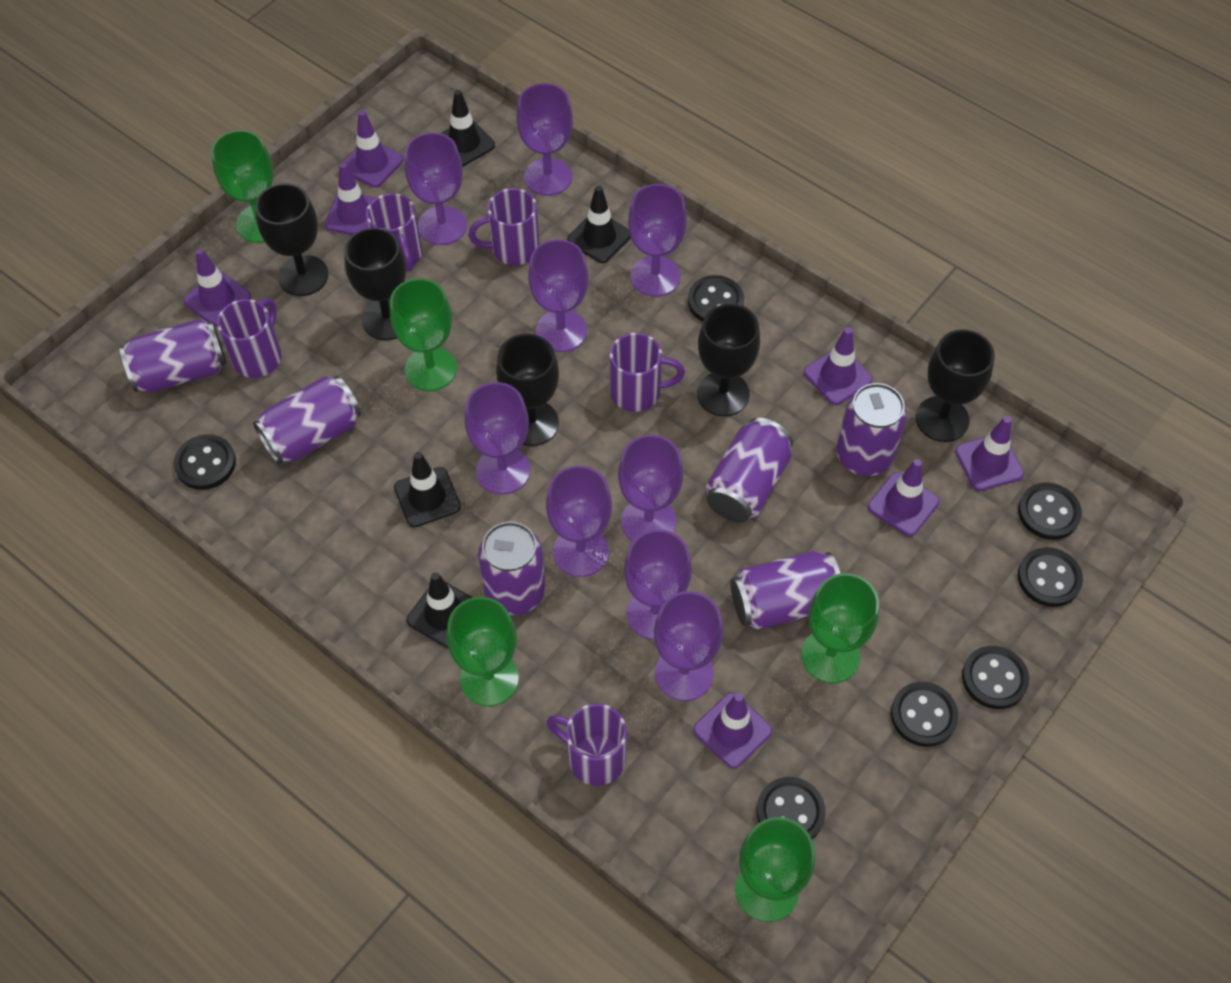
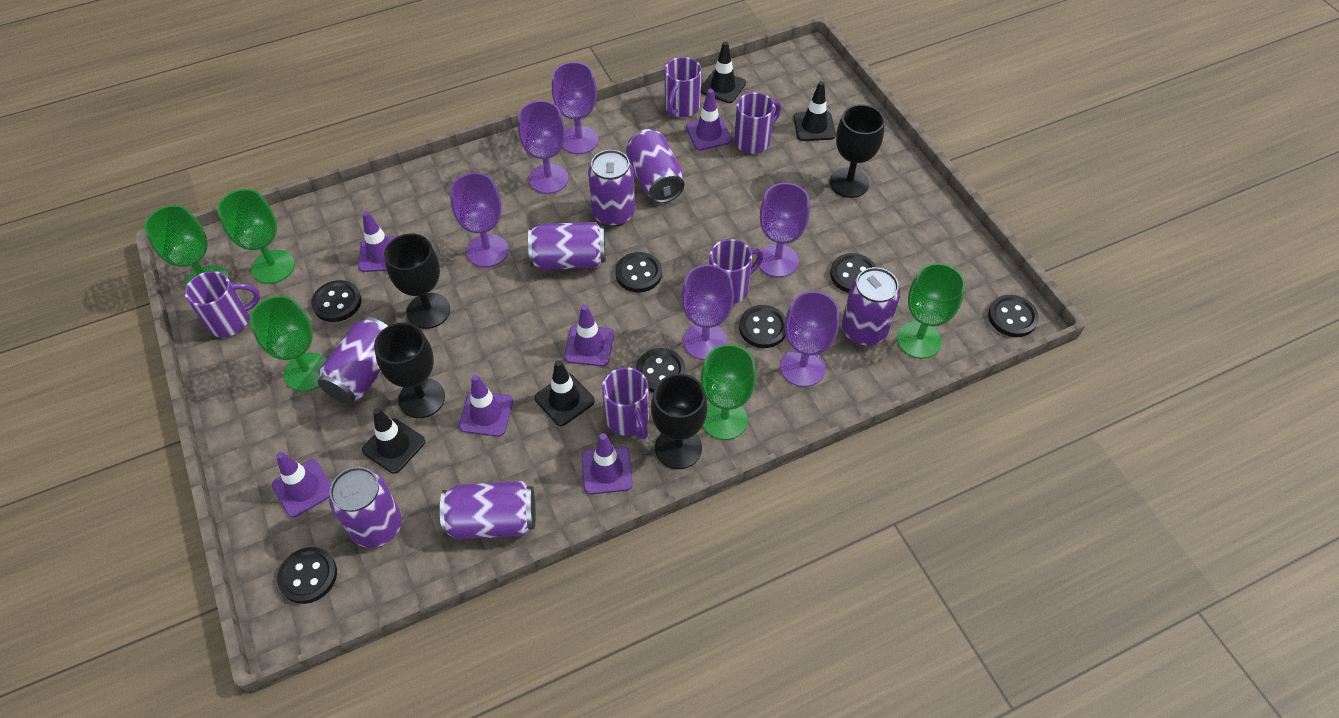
black goblet: 5 -> 4
purple can: 6 -> 7
purple goblet: 9 -> 6
purple traffic cone: 7 -> 6

